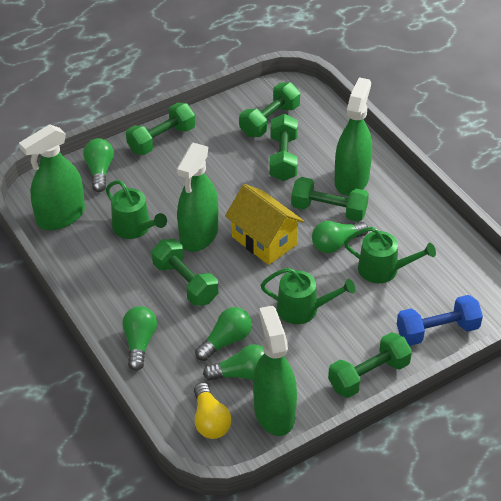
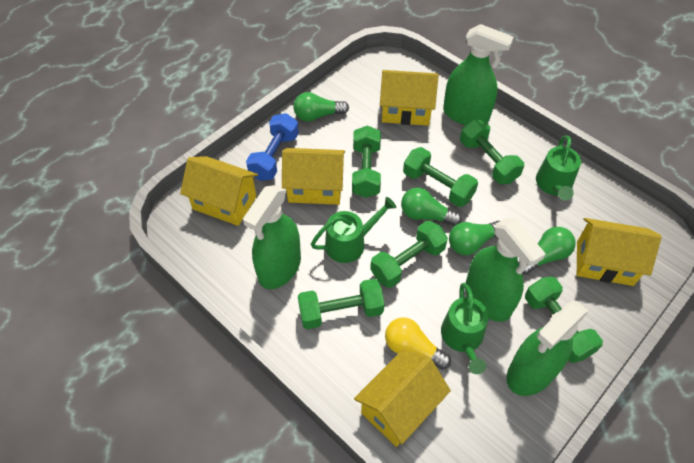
green light bulb: 5 -> 4
yellow house: 1 -> 5

